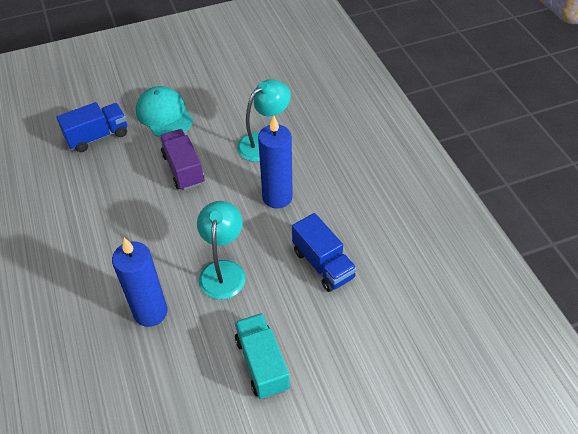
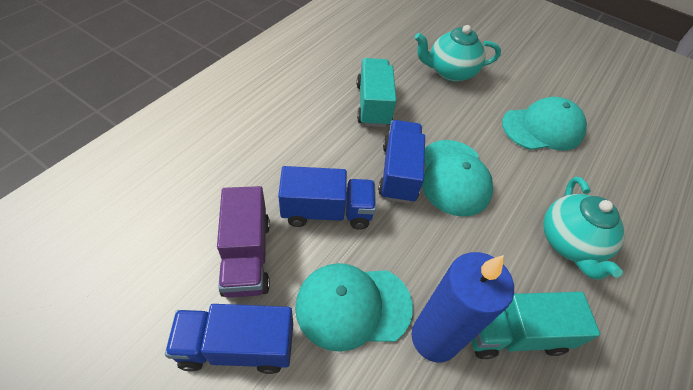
blue candle: 2 -> 1
blue truck: 2 -> 3
turquoise cap: 1 -> 3
turquoise lamp: 2 -> 0
turquoise teapot: 0 -> 2
turquoise truck: 1 -> 2

